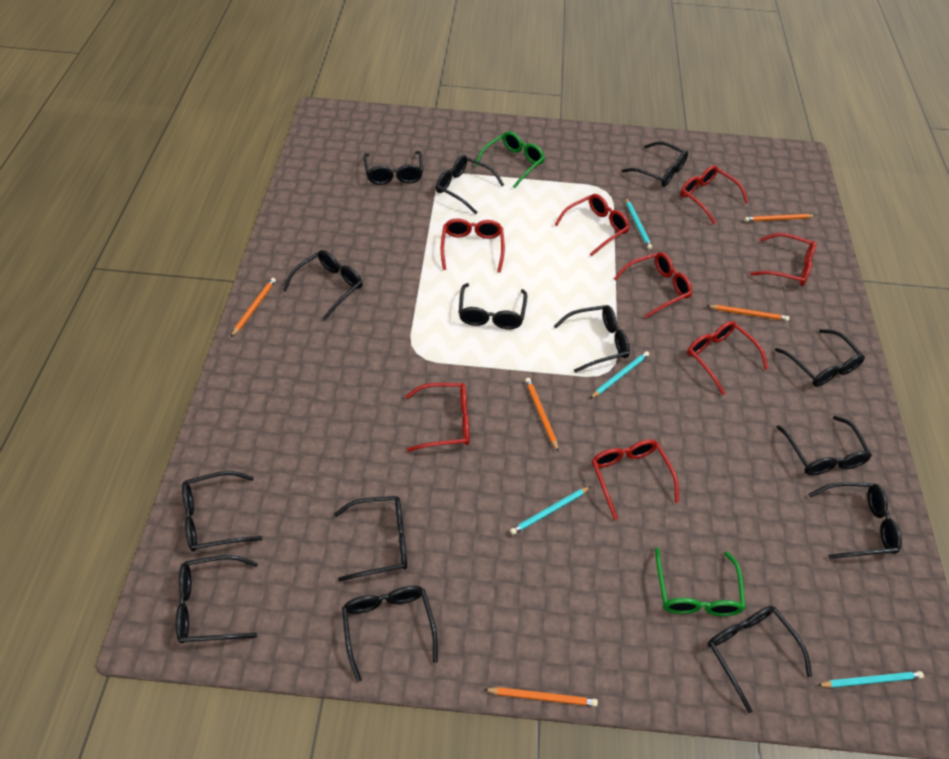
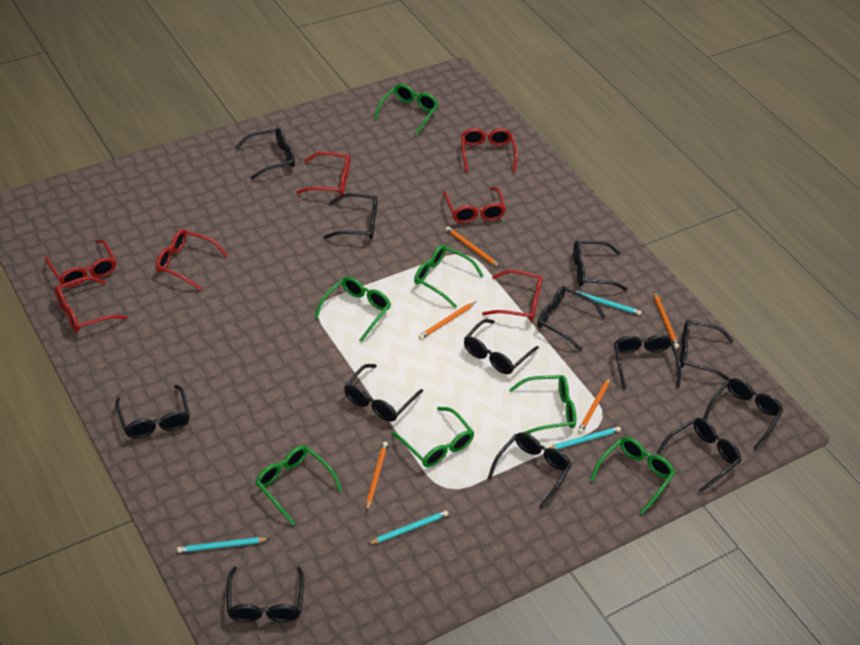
black glasses: 14 -> 13
green glasses: 2 -> 7
red glasses: 8 -> 7

